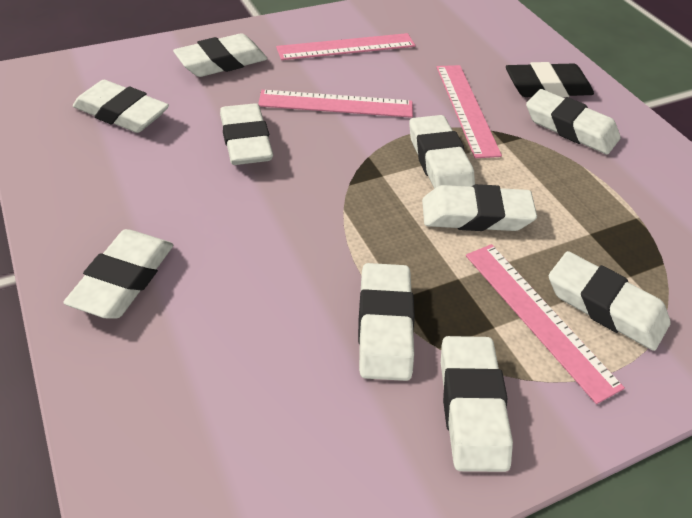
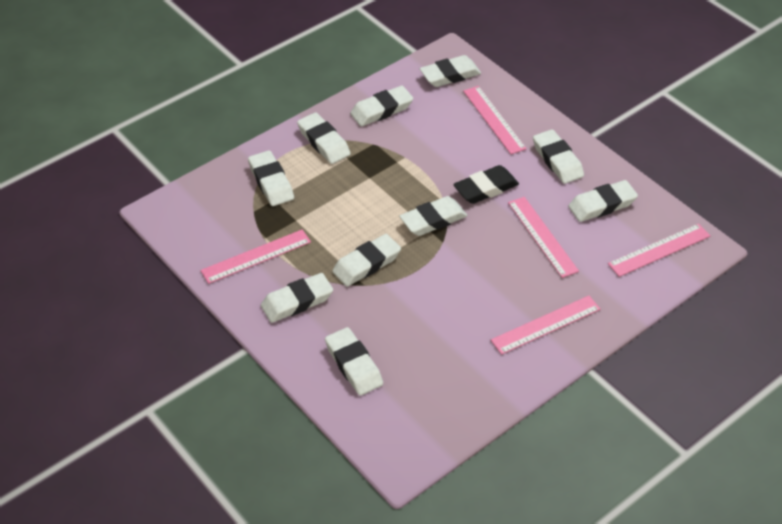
pink ruler: 4 -> 5

